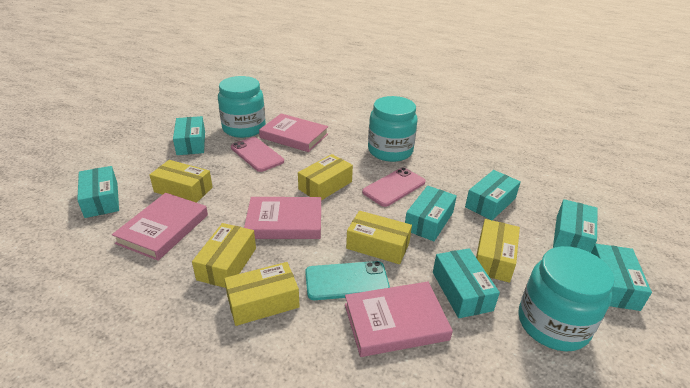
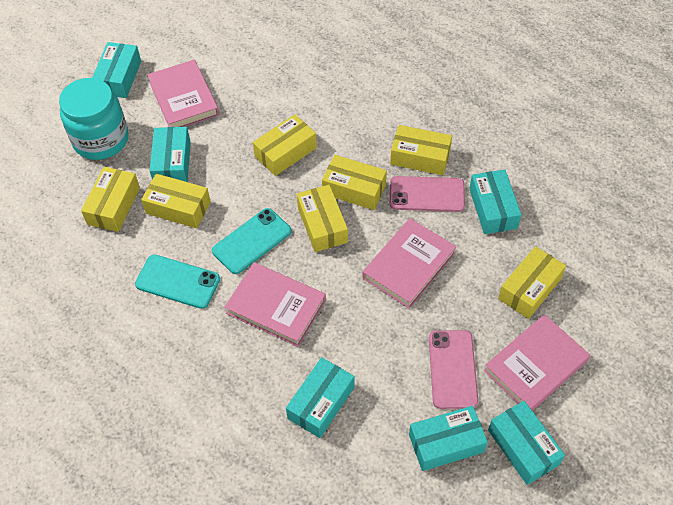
turquoise box: 7 -> 6
turquoise jar: 3 -> 1
turquoise phone: 1 -> 2
yellow box: 6 -> 7

